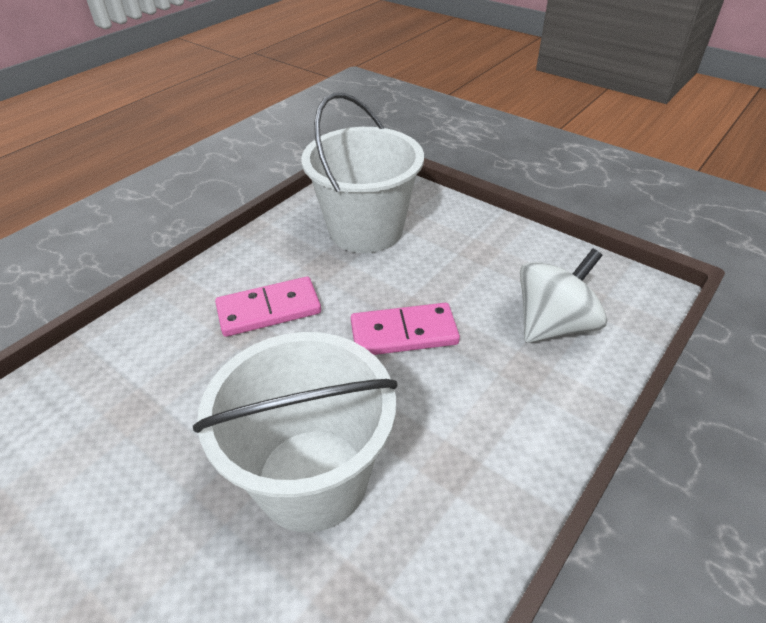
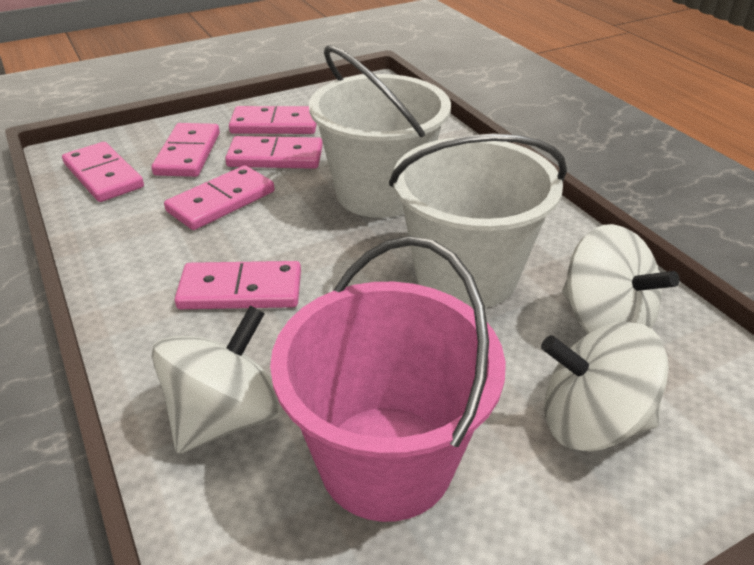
pink bucket: 0 -> 1
pink domino: 2 -> 6
white spinning top: 1 -> 3

